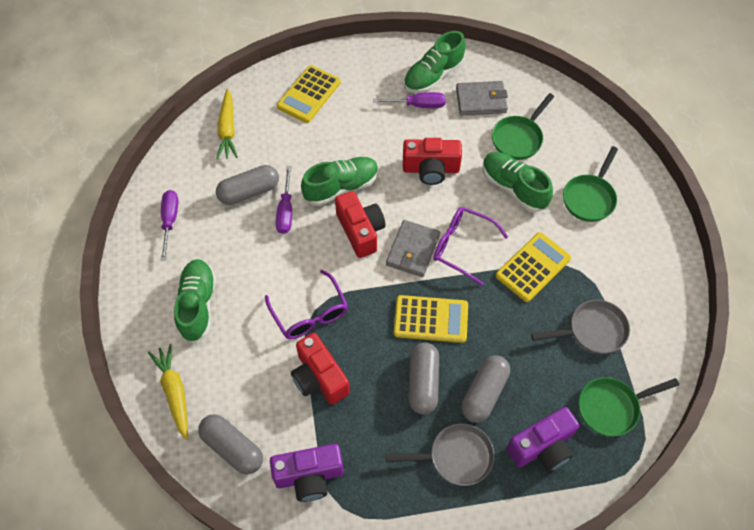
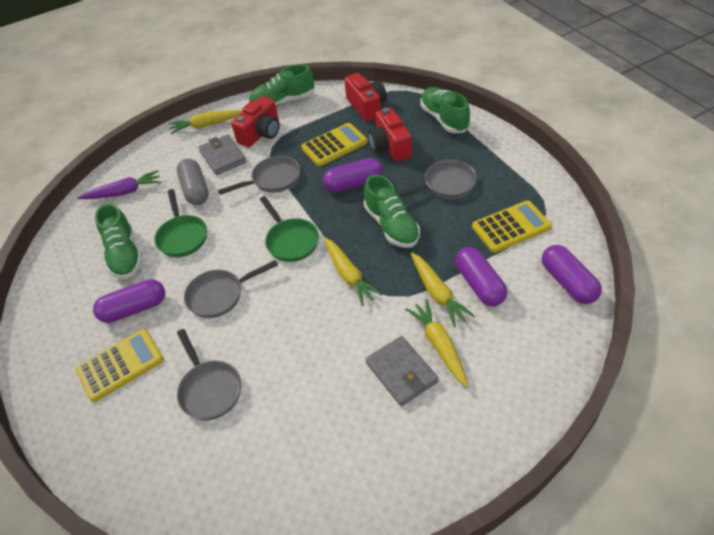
green pan: 3 -> 2
grey capsule: 4 -> 1
grey pan: 2 -> 4
purple camera: 2 -> 0
purple capsule: 0 -> 4
purple carrot: 0 -> 1
purple glasses: 2 -> 0
purple screwdriver: 3 -> 0
yellow carrot: 2 -> 4

